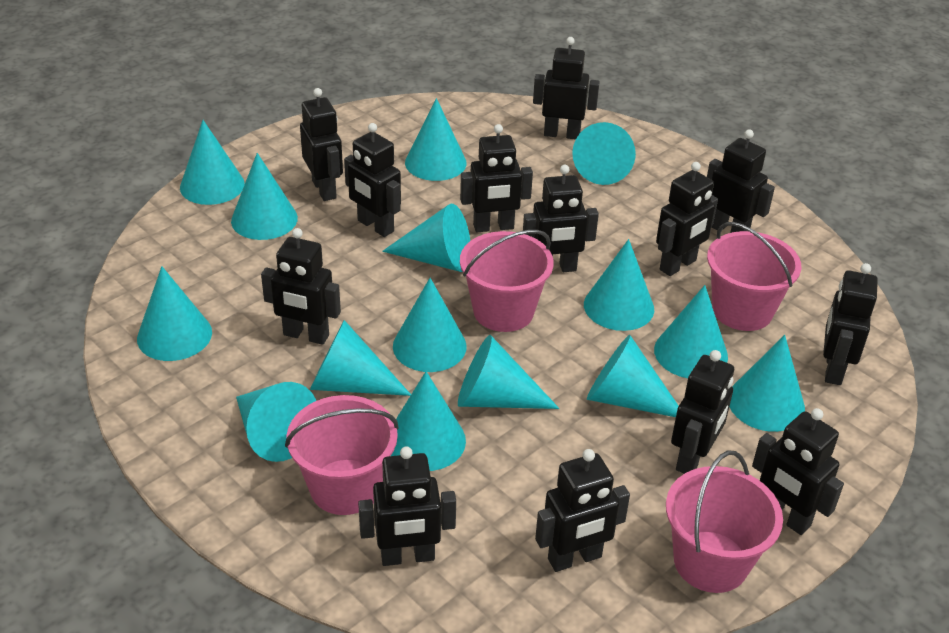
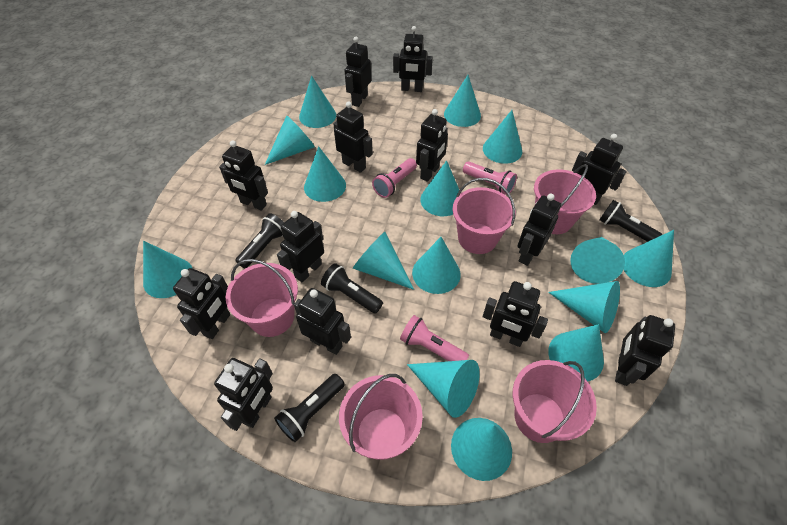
black flashlight: 0 -> 4
pink bucket: 4 -> 5
pink flashlight: 0 -> 3

